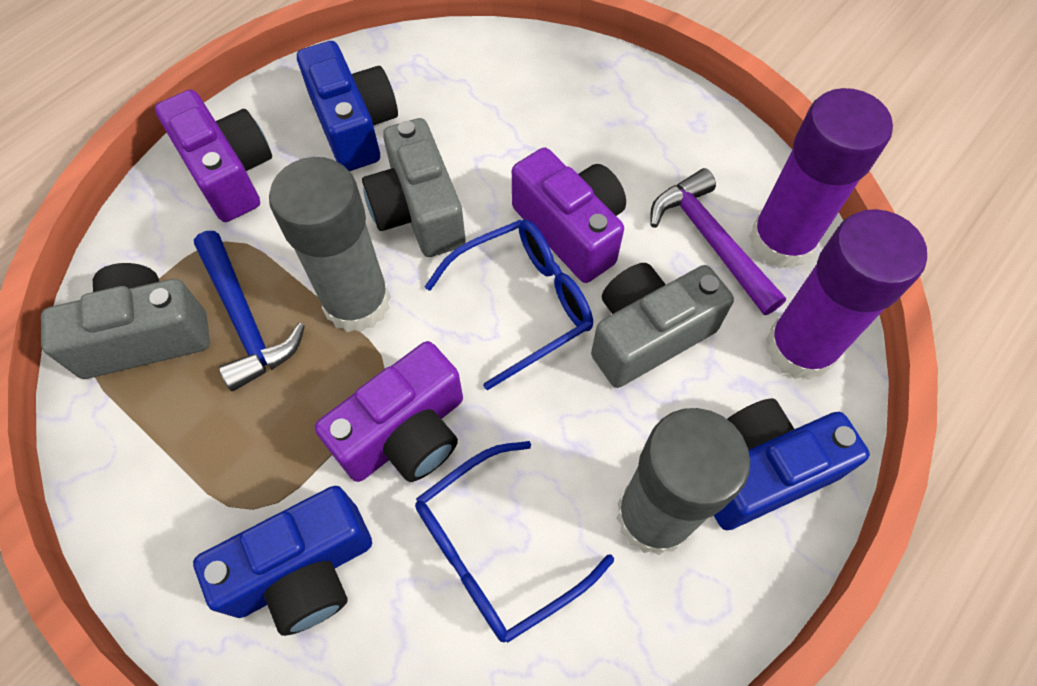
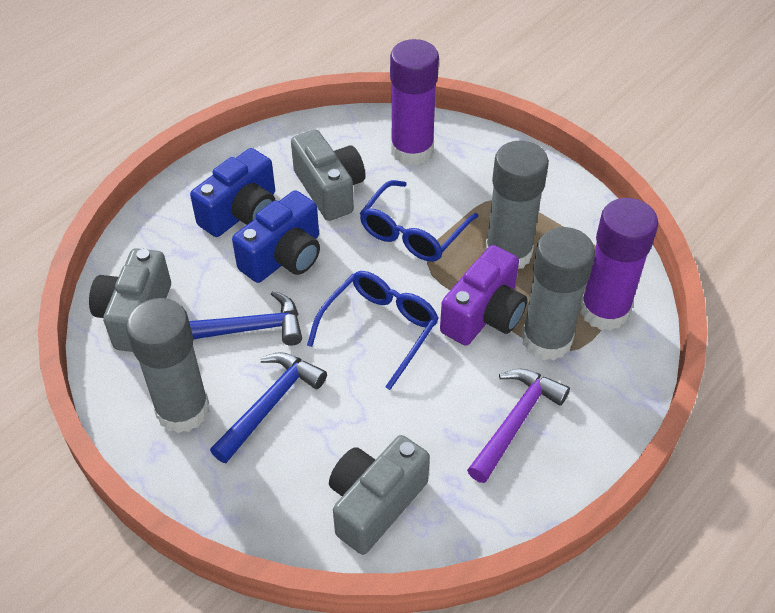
blue camera: 3 -> 2
blue hammer: 1 -> 2
grey glue stick: 2 -> 3
purple camera: 3 -> 1

